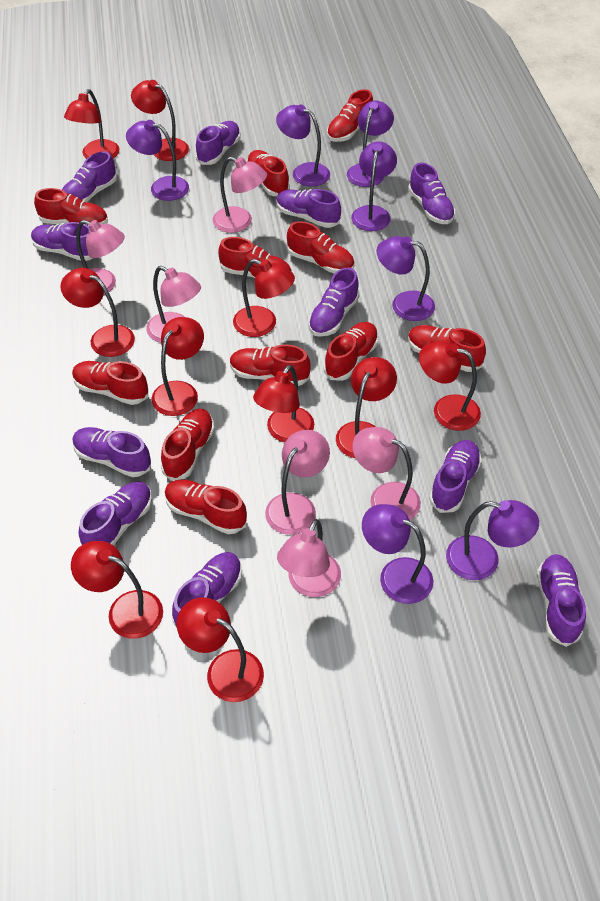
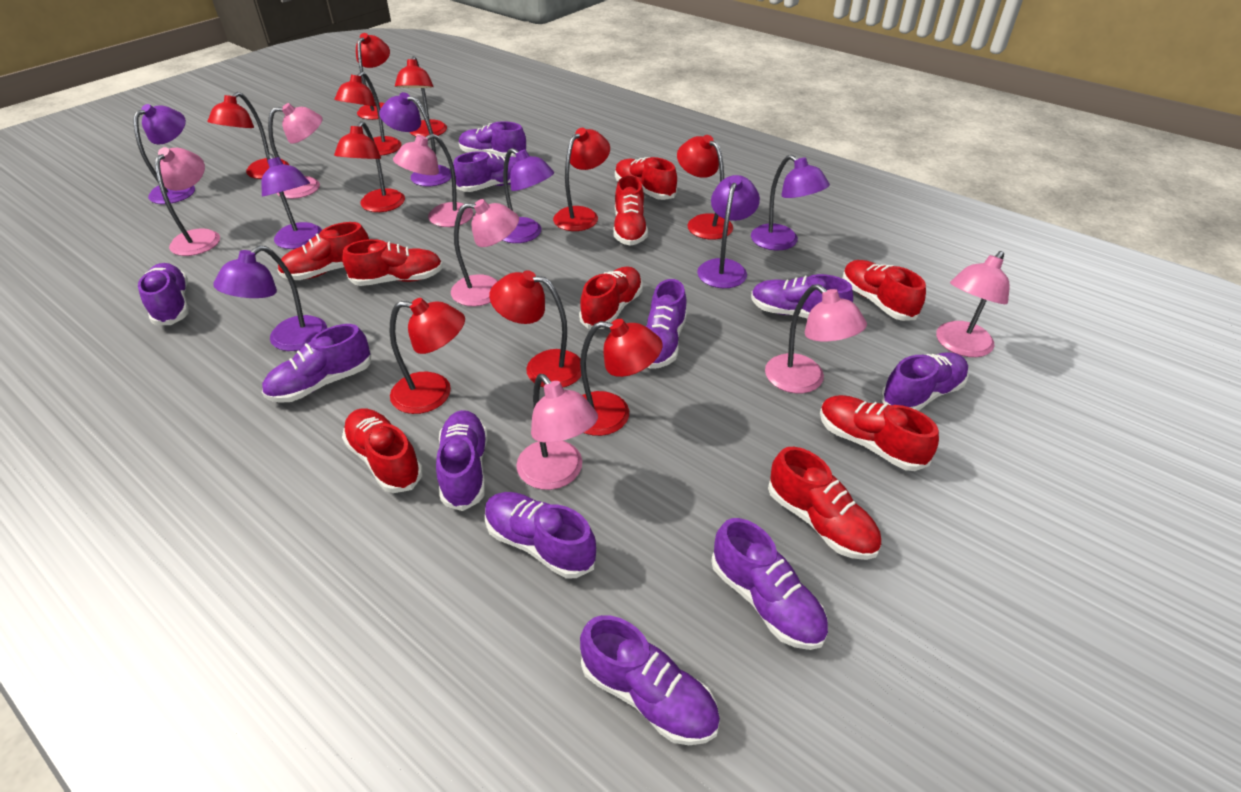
pink lamp: 6 -> 7
red shoe: 11 -> 9

